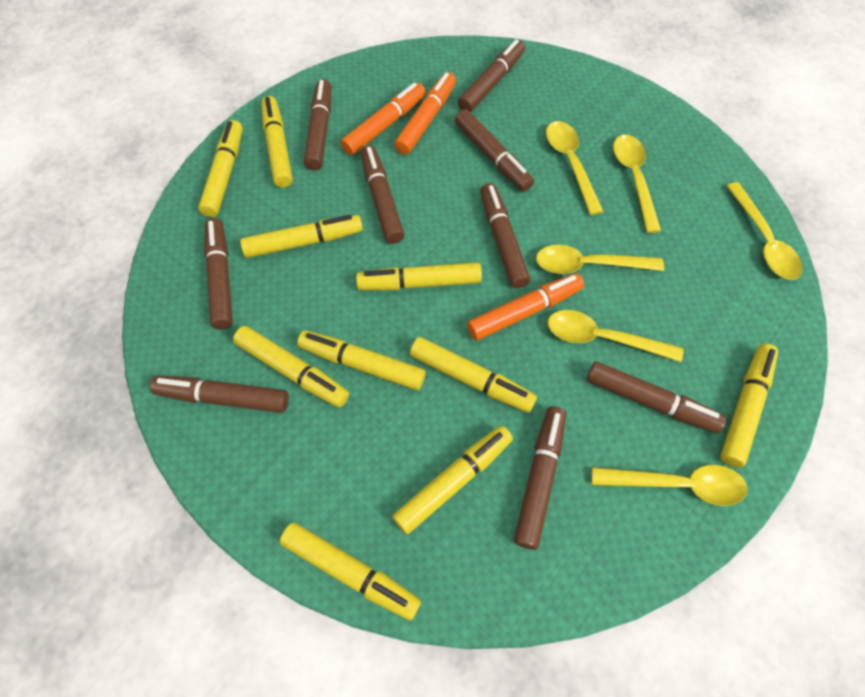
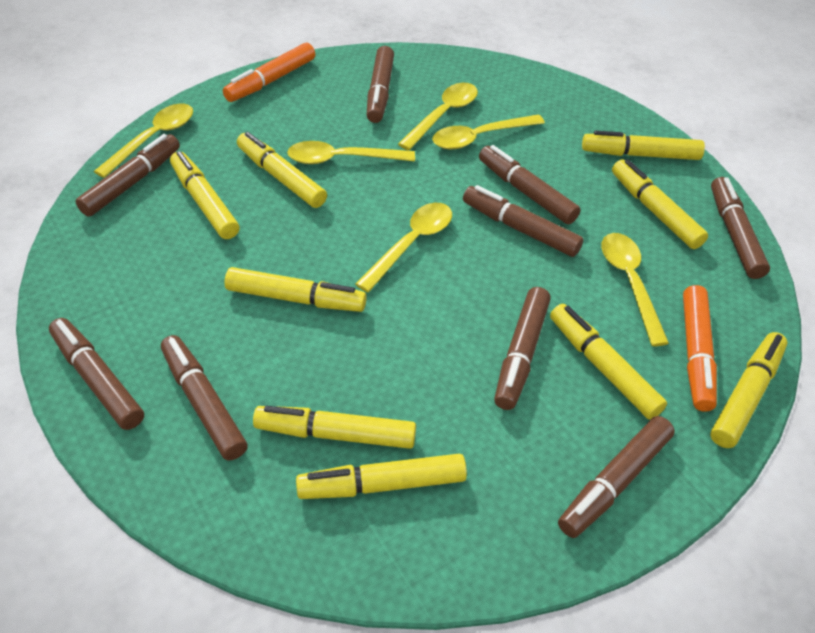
orange marker: 3 -> 2
yellow marker: 10 -> 9

